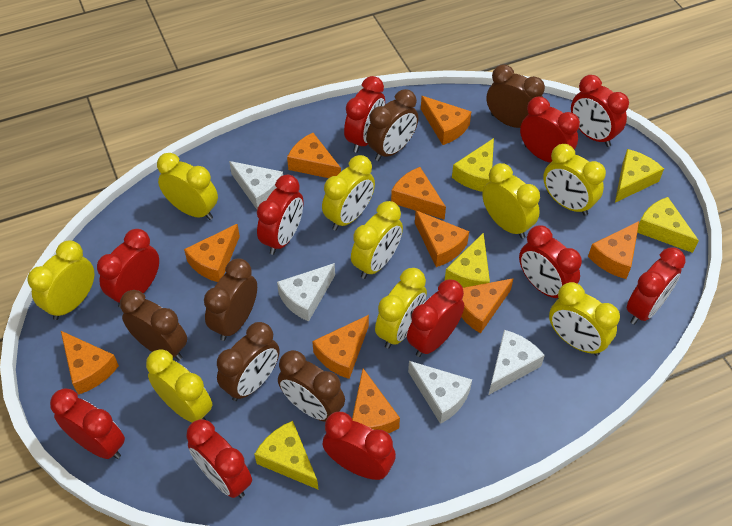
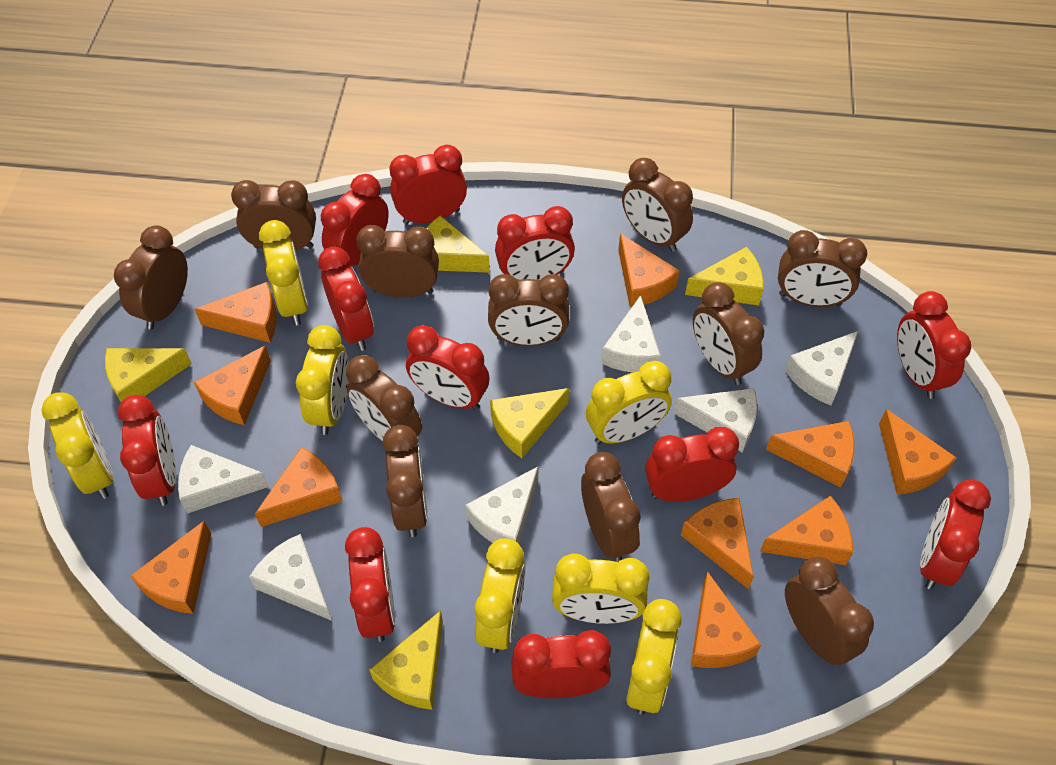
brown clock: 6 -> 11
white cheese: 4 -> 6
yellow clock: 9 -> 7

